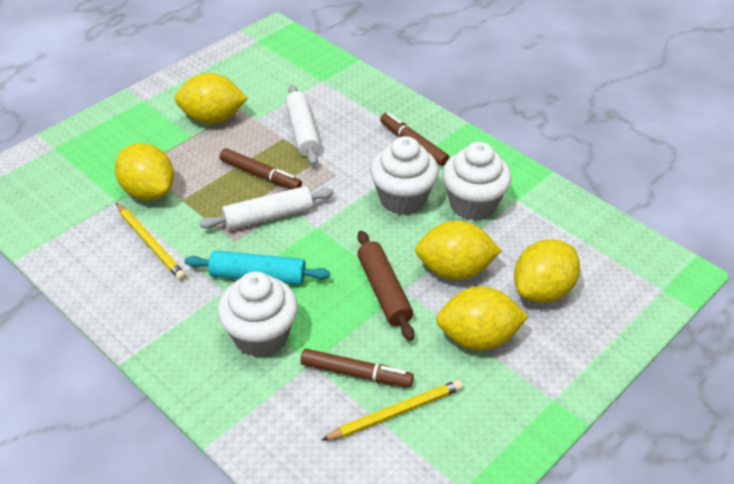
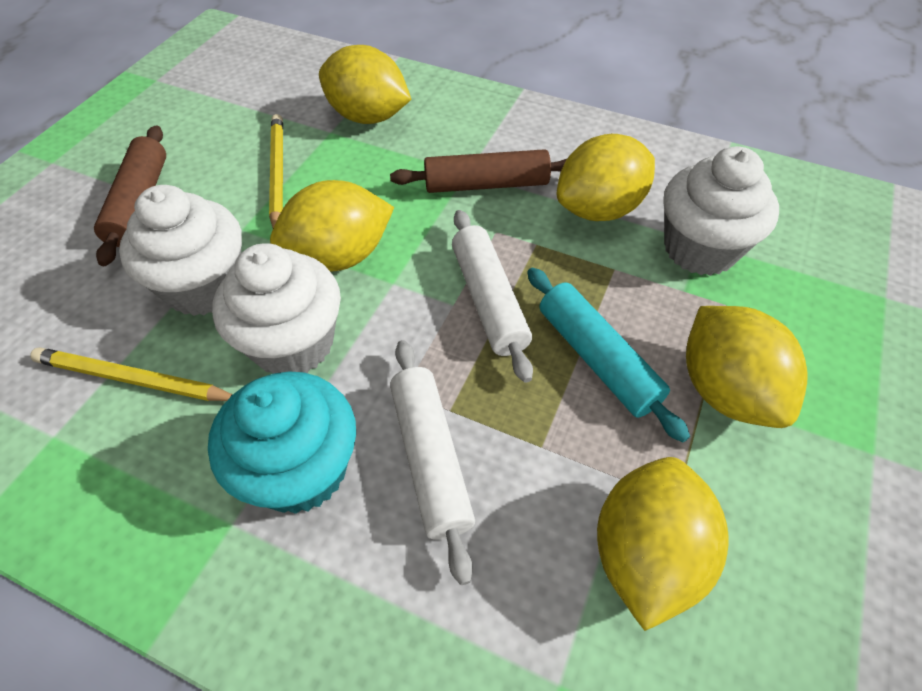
brown marker: 3 -> 0
brown rolling pin: 1 -> 2
turquoise cupcake: 0 -> 1

